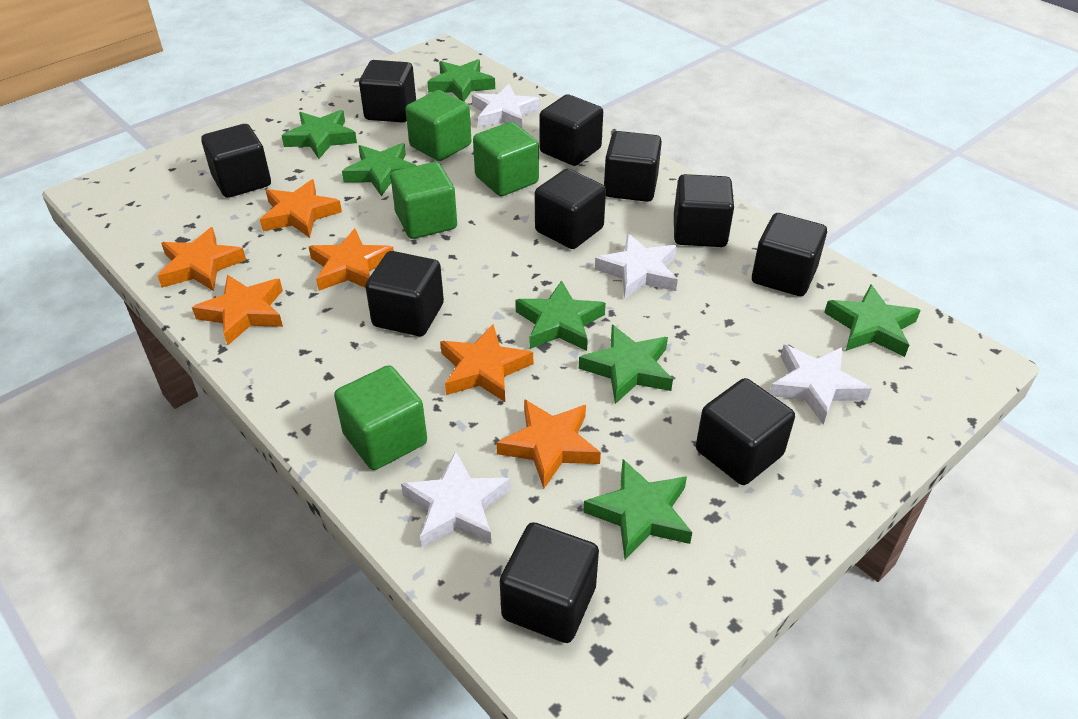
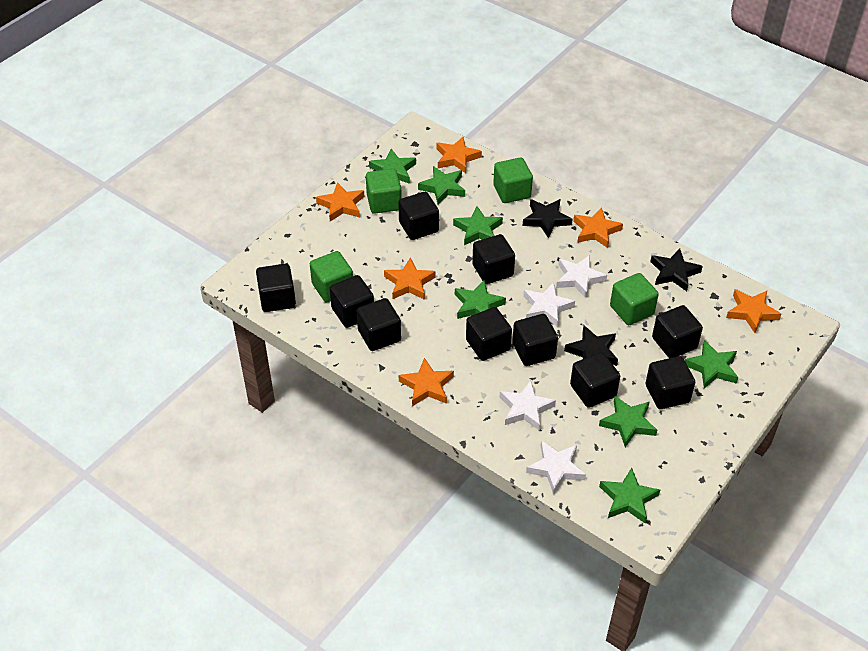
black star: 0 -> 3

